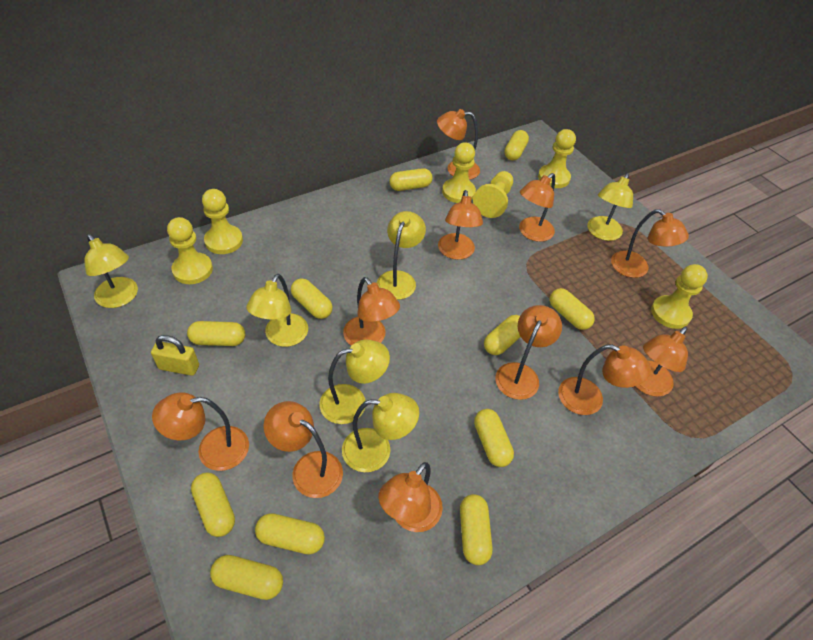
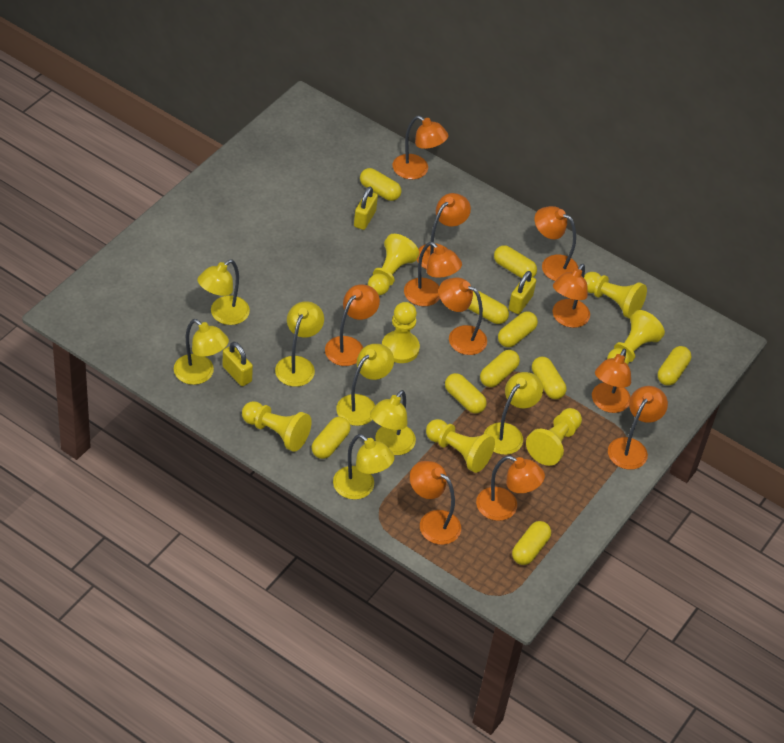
yellow capsule: 11 -> 10
yellow lamp: 6 -> 7
yellow padlock: 1 -> 3
yellow pawn: 6 -> 7

